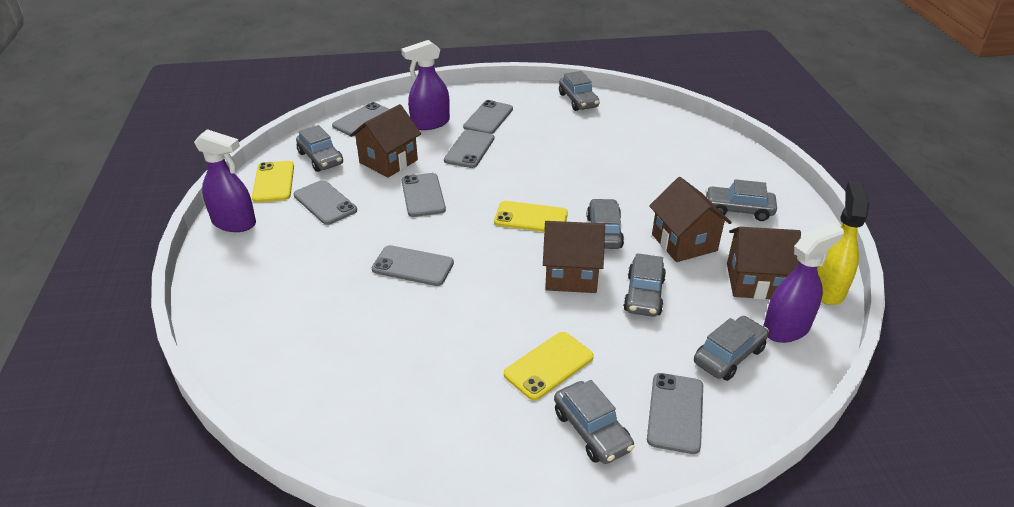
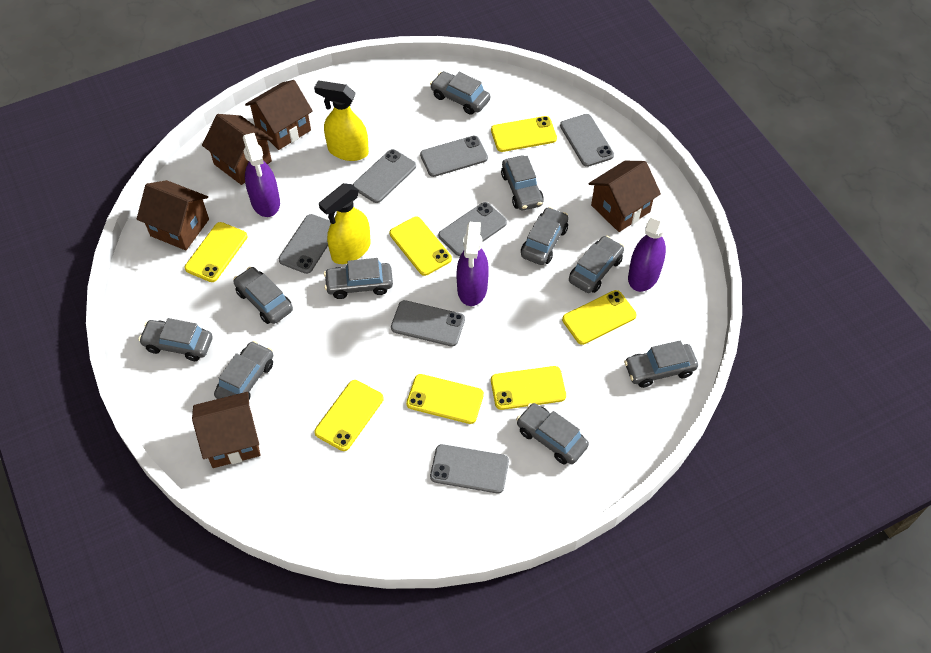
brown house: 4 -> 5
grey car: 7 -> 10
yellow phone: 3 -> 7
yellow spray bottle: 1 -> 2

